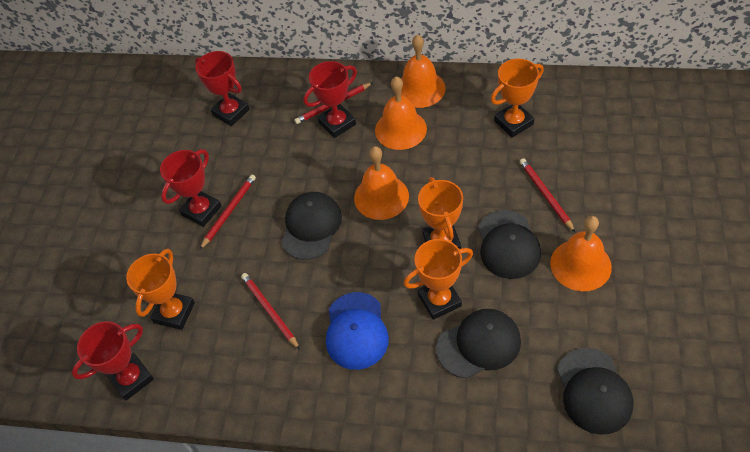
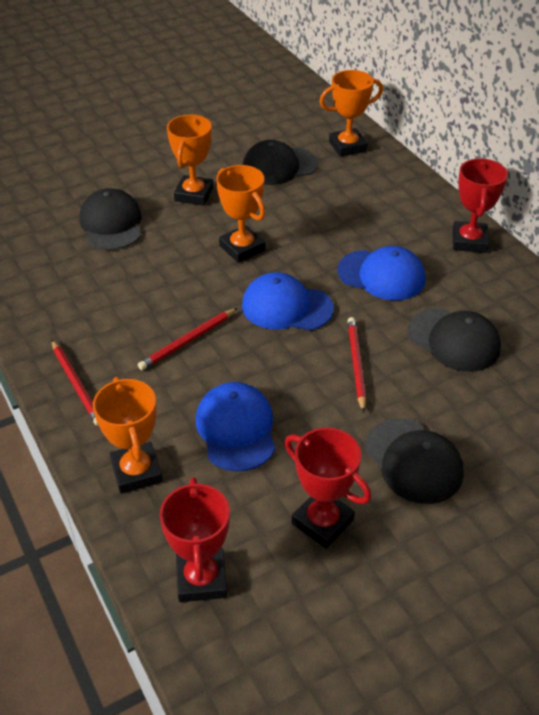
blue cap: 1 -> 3
orange bell: 4 -> 0
red pencil: 4 -> 3
red trophy: 4 -> 3

